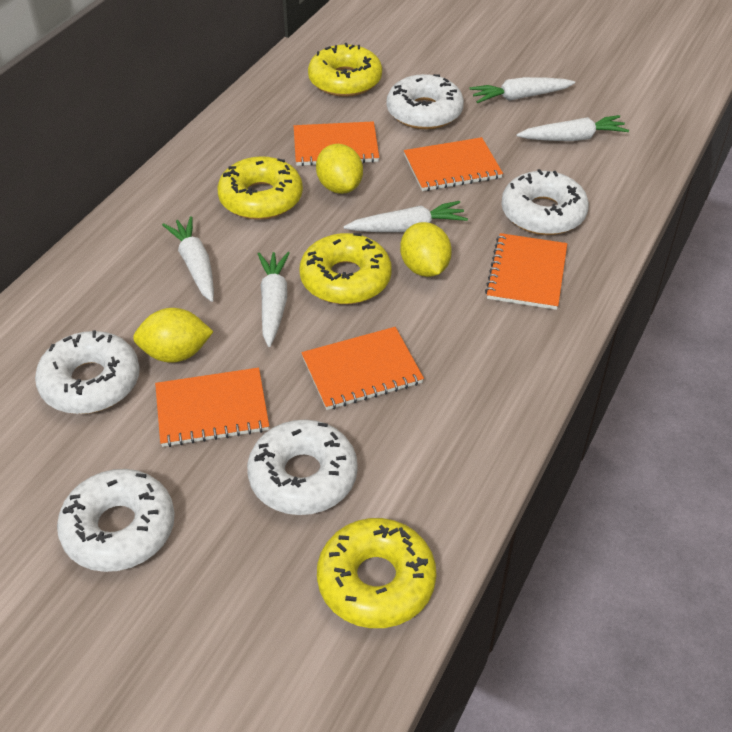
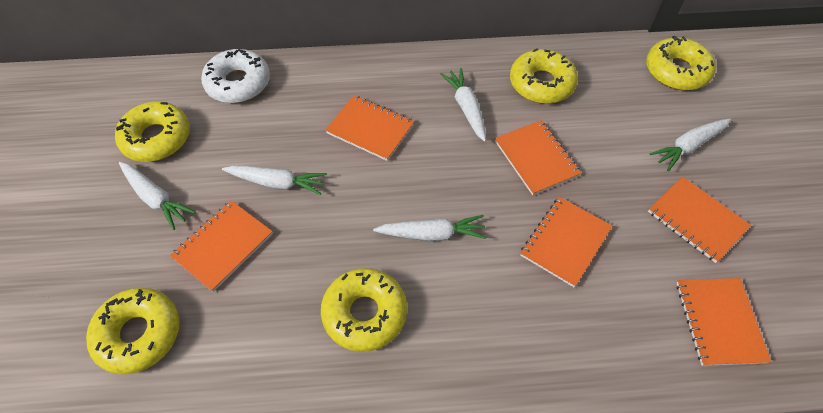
orange notebook: 5 -> 6
white donut: 5 -> 1
yellow donut: 4 -> 5
yellow lemon: 3 -> 0

